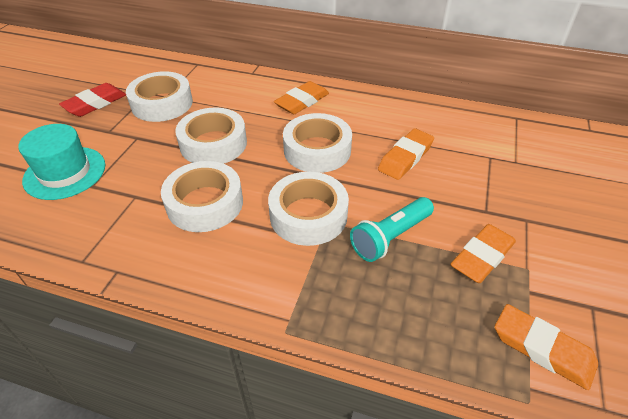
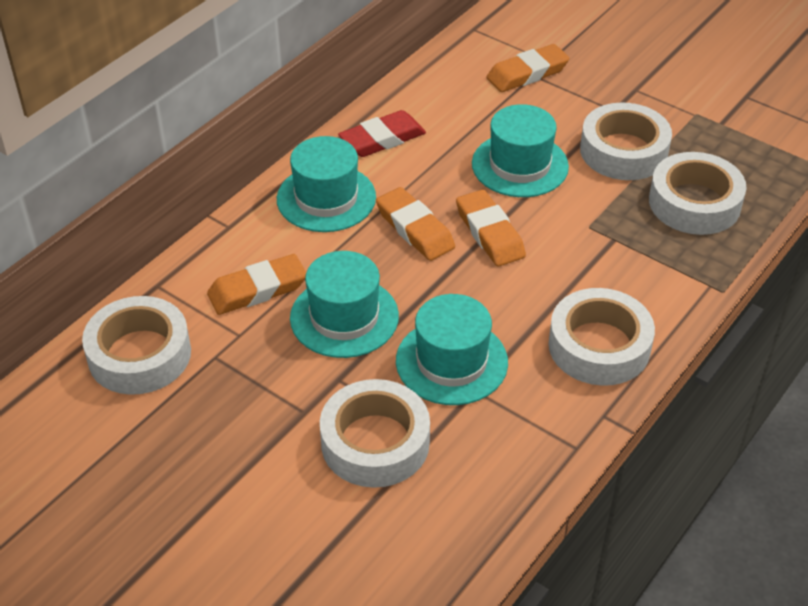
turquoise flashlight: 1 -> 0
turquoise hat: 1 -> 4

